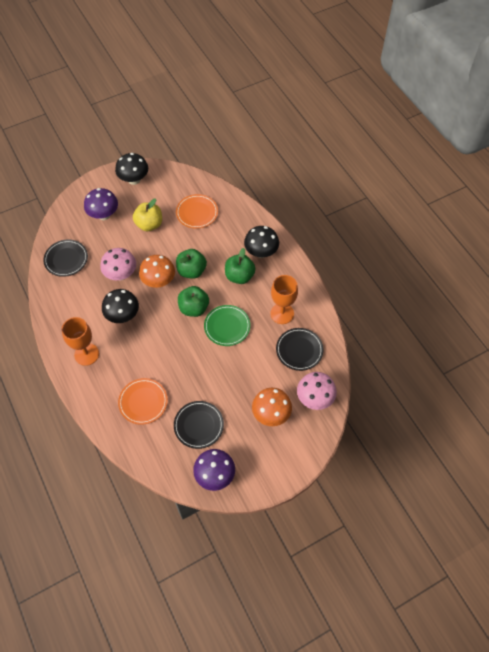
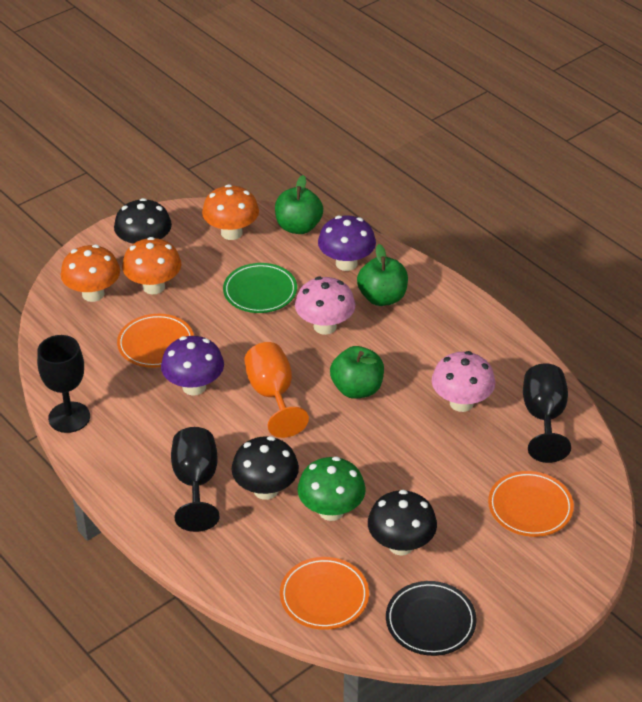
black goblet: 0 -> 3
black plate: 3 -> 1
green mushroom: 0 -> 1
orange goblet: 2 -> 1
orange mushroom: 2 -> 3
orange plate: 2 -> 3
yellow apple: 1 -> 0

